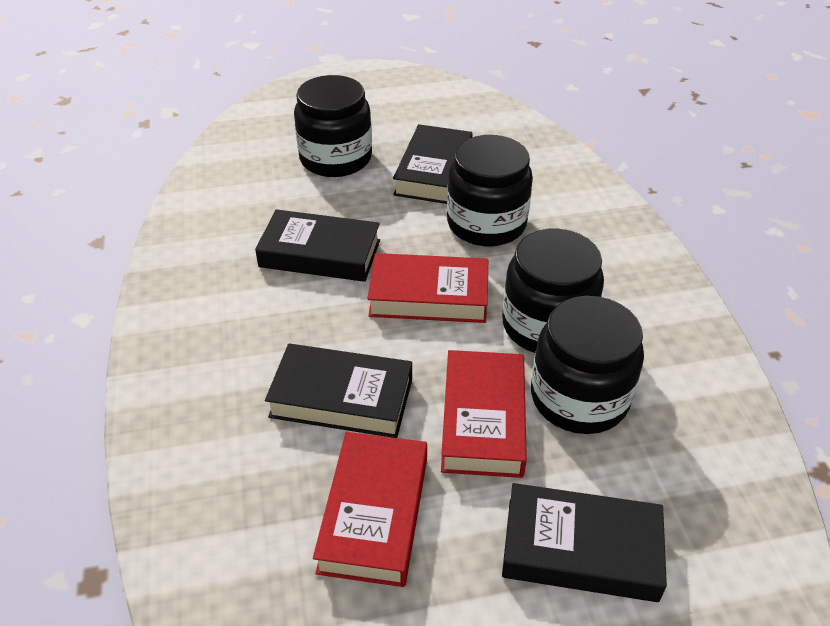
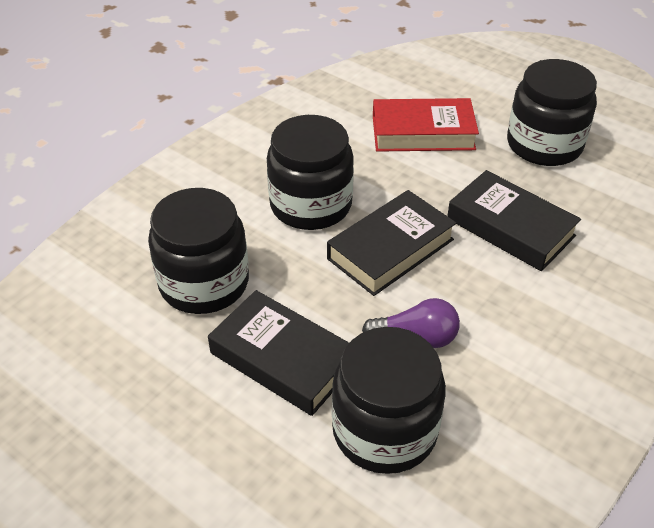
black book: 4 -> 3
purple light bulb: 0 -> 1
red book: 3 -> 1

